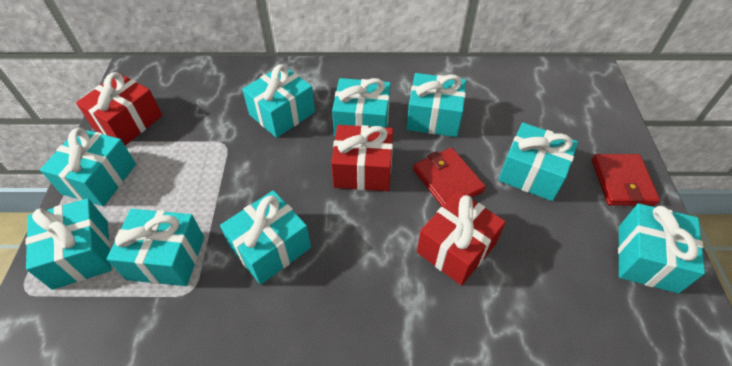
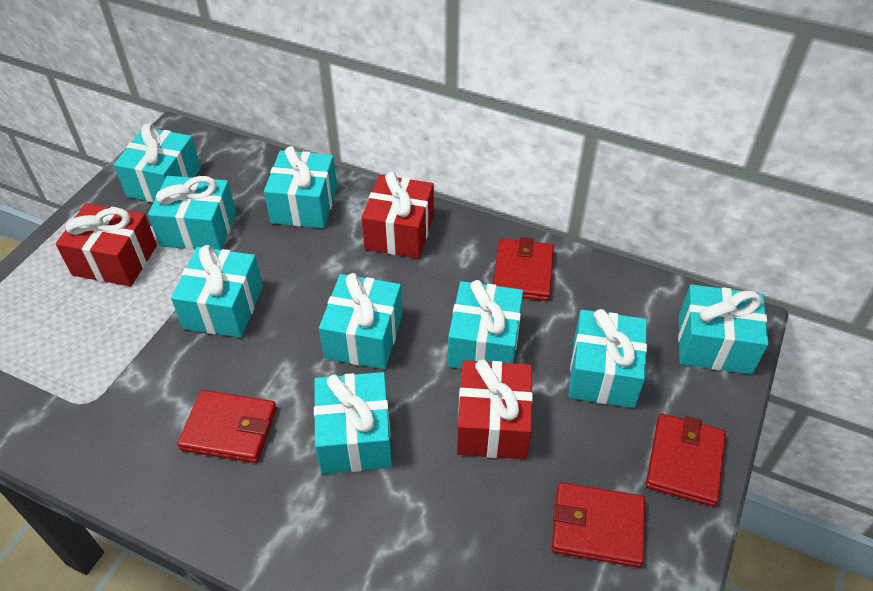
red wallet: 2 -> 4

